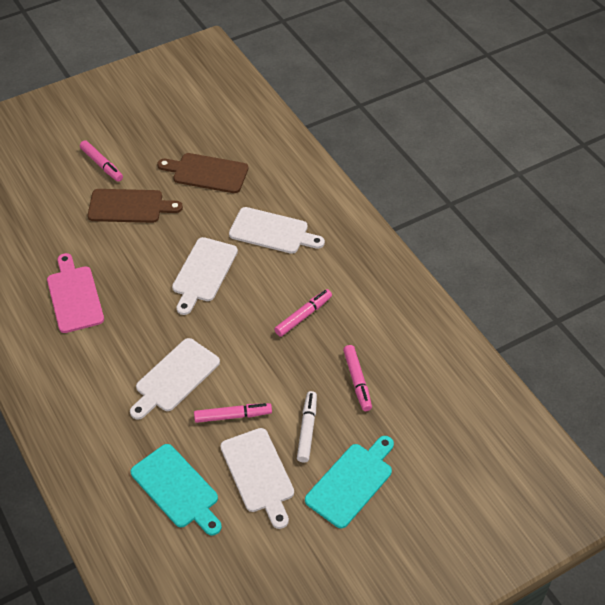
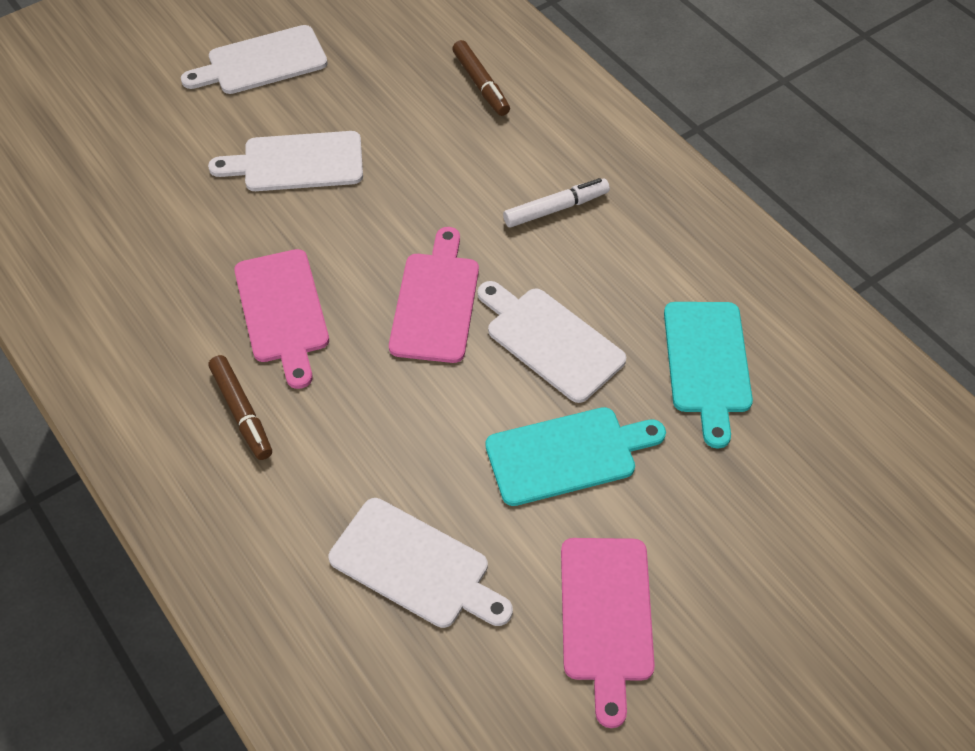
brown cutting board: 2 -> 0
brown marker: 0 -> 2
pink cutting board: 1 -> 3
pink marker: 4 -> 0

